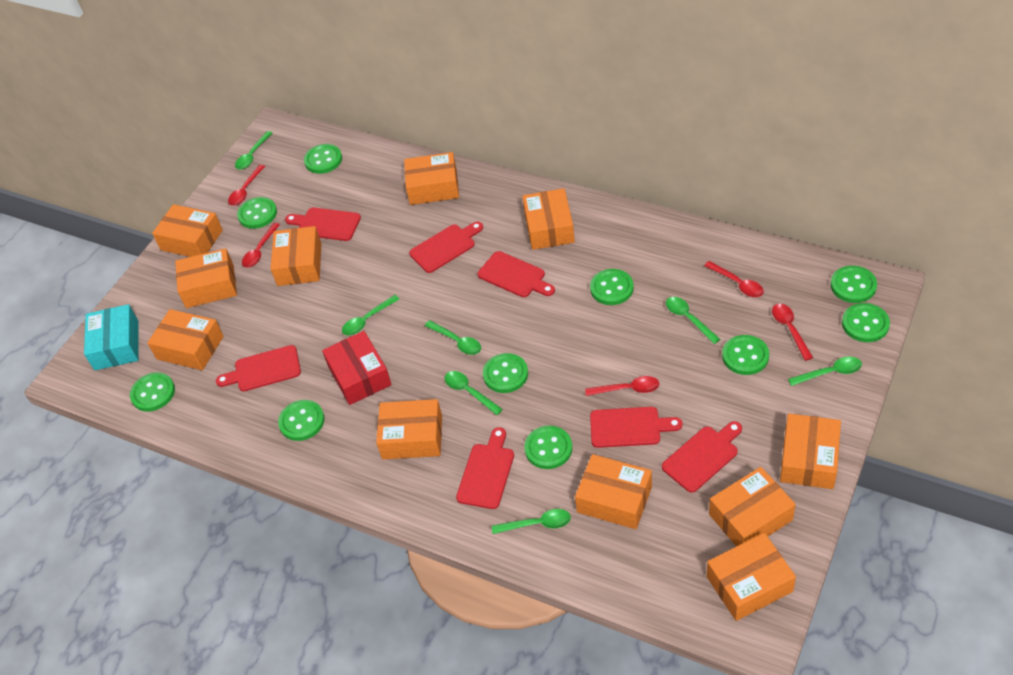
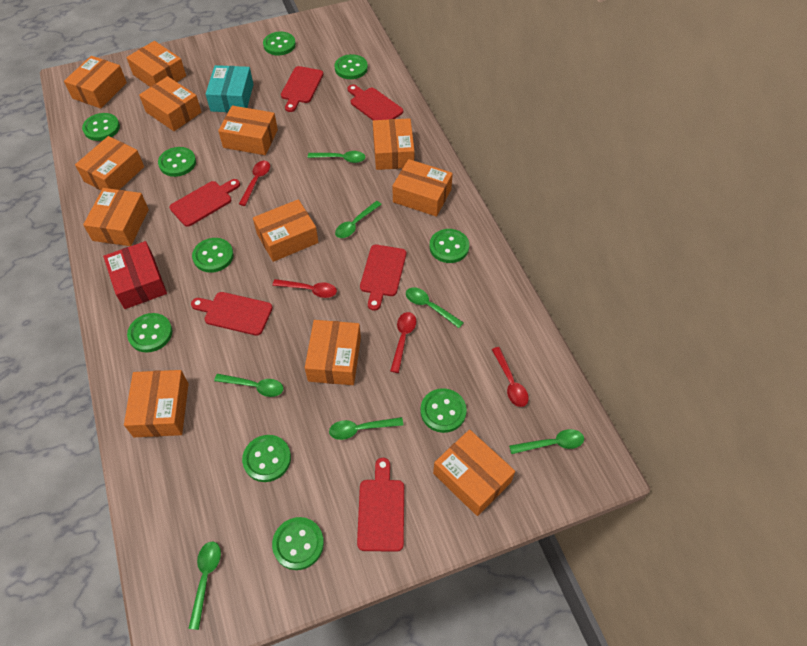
orange box: 11 -> 12
red cutting board: 7 -> 6
red spoon: 5 -> 4

